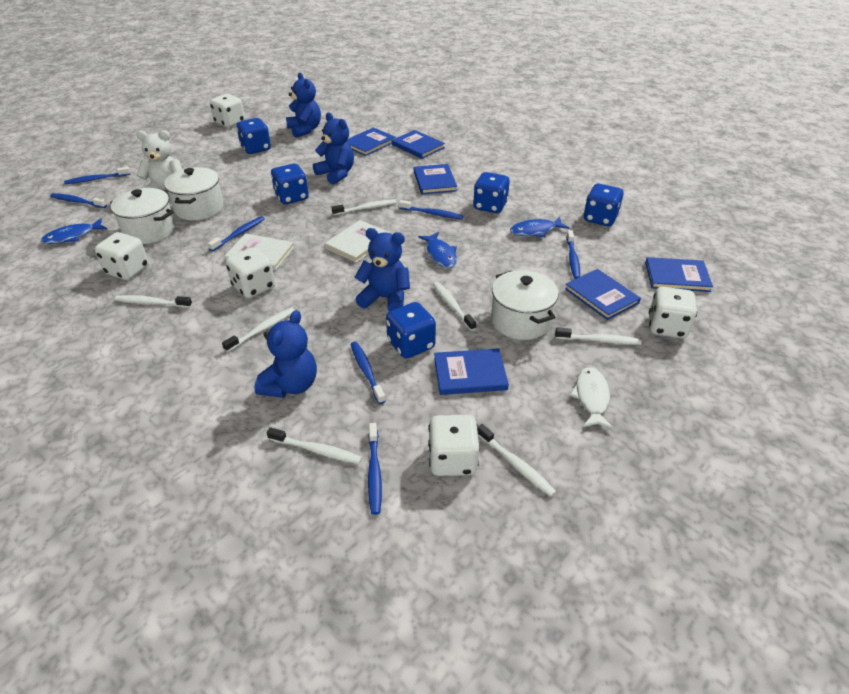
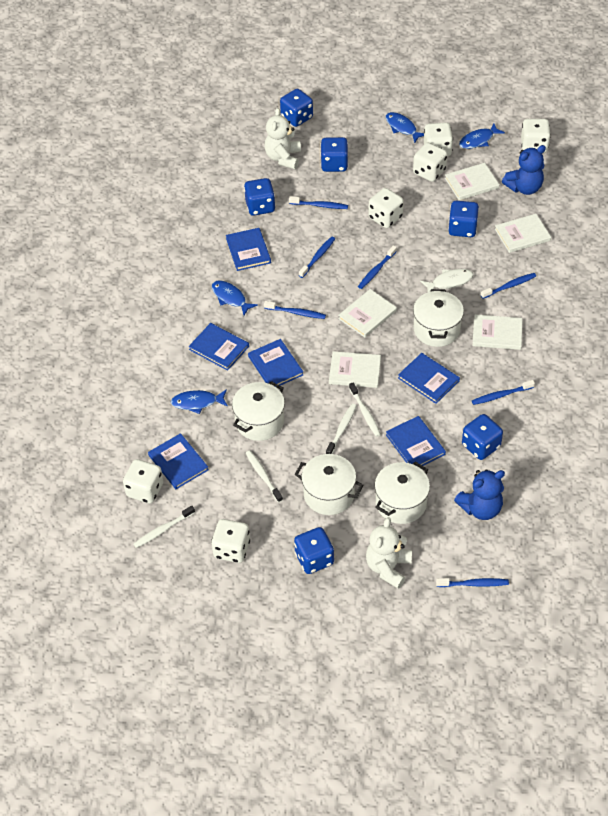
blue dice: 5 -> 6
blue fish: 3 -> 4
blue teddy bear: 4 -> 2
white book: 2 -> 5
white dice: 5 -> 6
white pot: 3 -> 4
white teddy bear: 1 -> 2
white toothbrush: 7 -> 4

